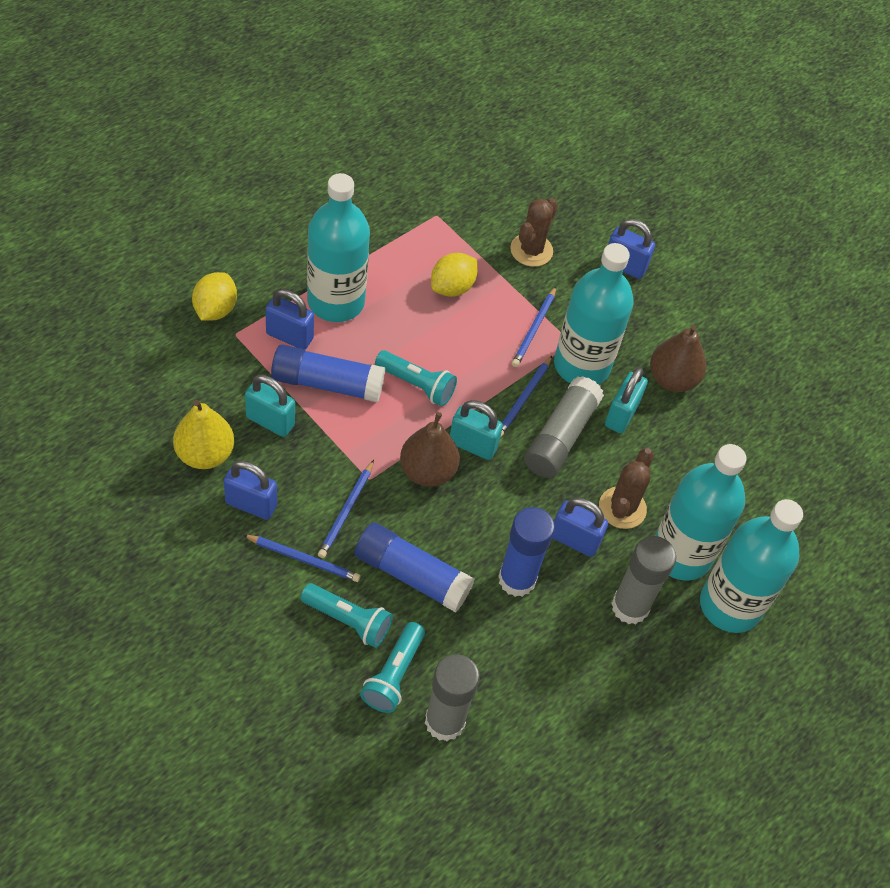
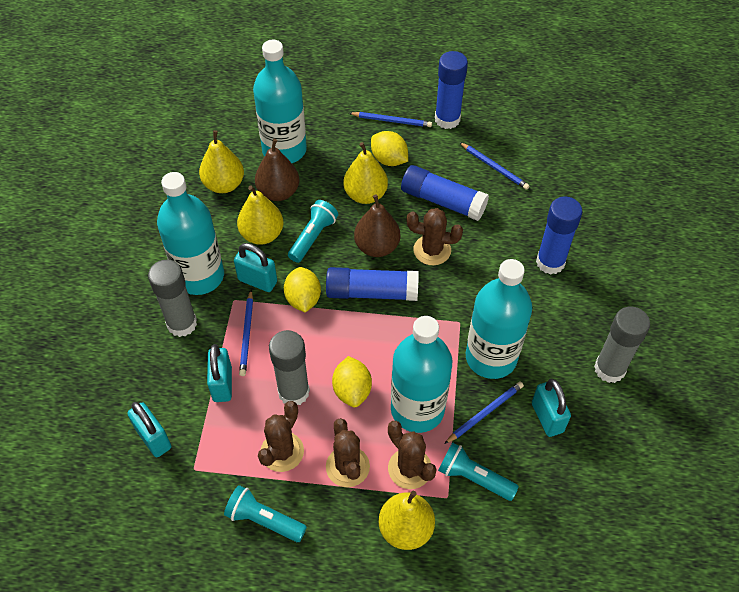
blue glue stick: 3 -> 4
blue padlock: 4 -> 0
brown cactus: 2 -> 4
turquoise padlock: 3 -> 4
yellow lemon: 2 -> 3
yellow pear: 1 -> 4

